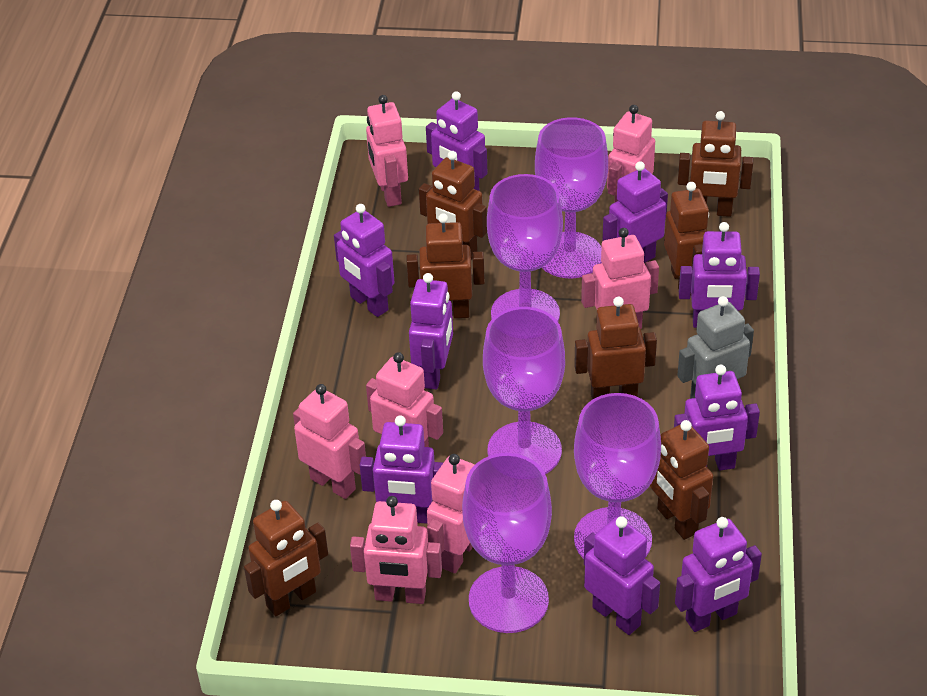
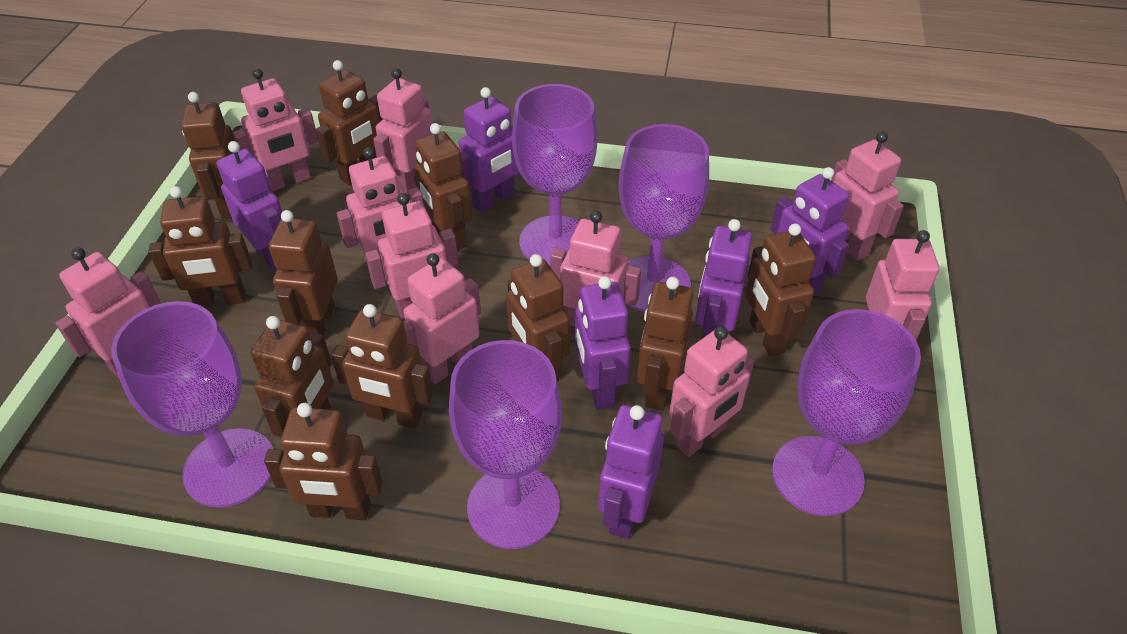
brown robot: 7 -> 11
grey robot: 1 -> 0
pink robot: 7 -> 10
purple robot: 9 -> 6

